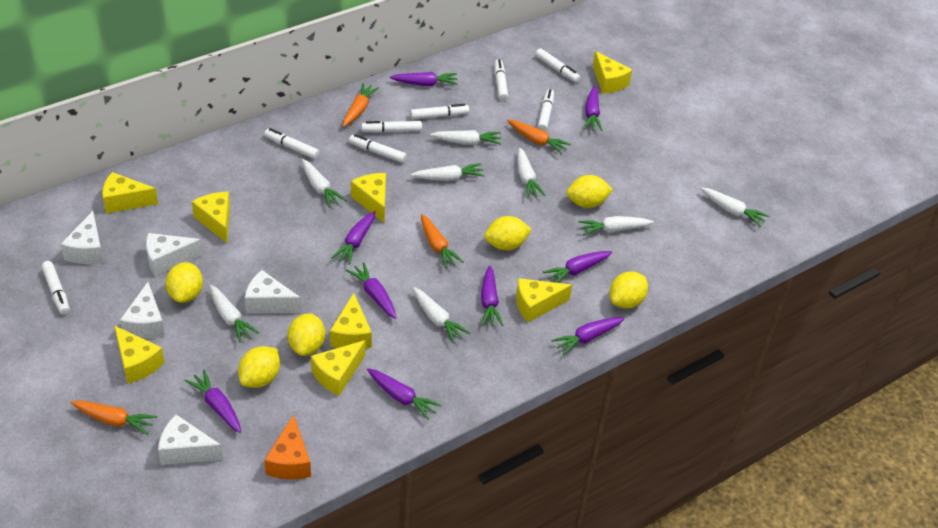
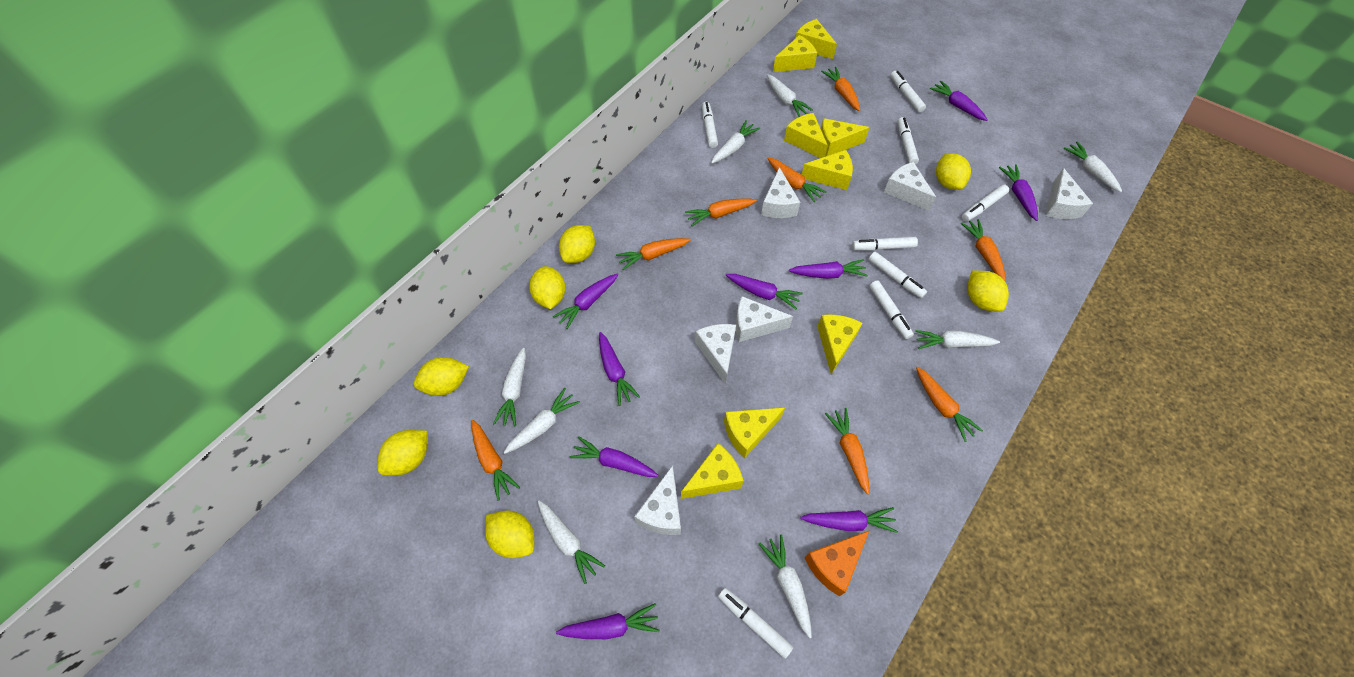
orange carrot: 4 -> 8
white cheese: 5 -> 6
yellow lemon: 6 -> 7

